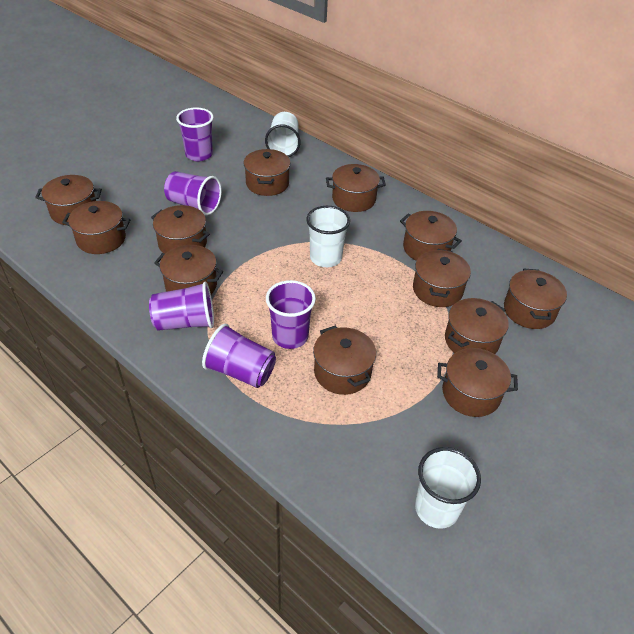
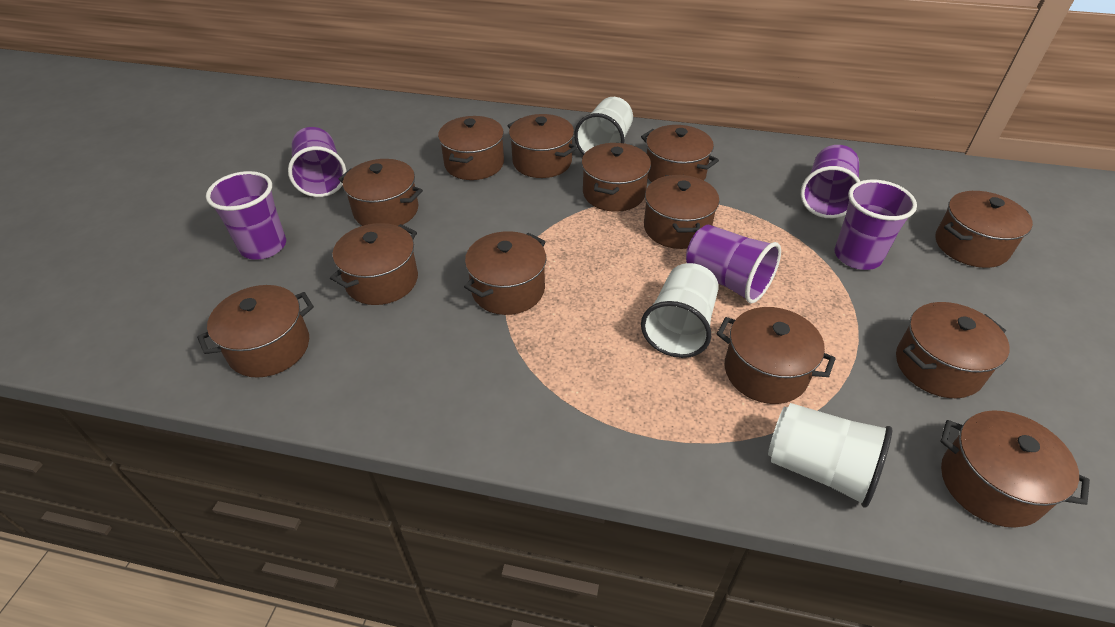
brown pot: 12 -> 13

